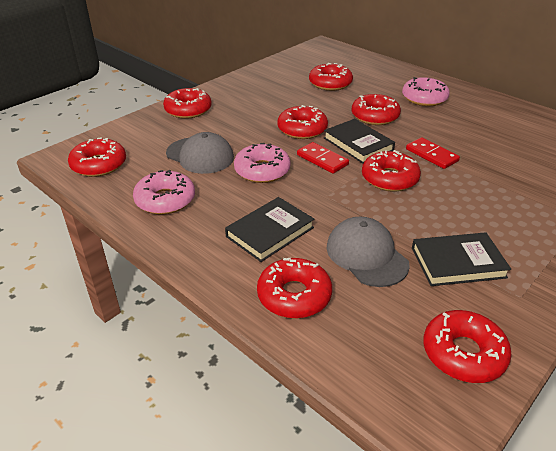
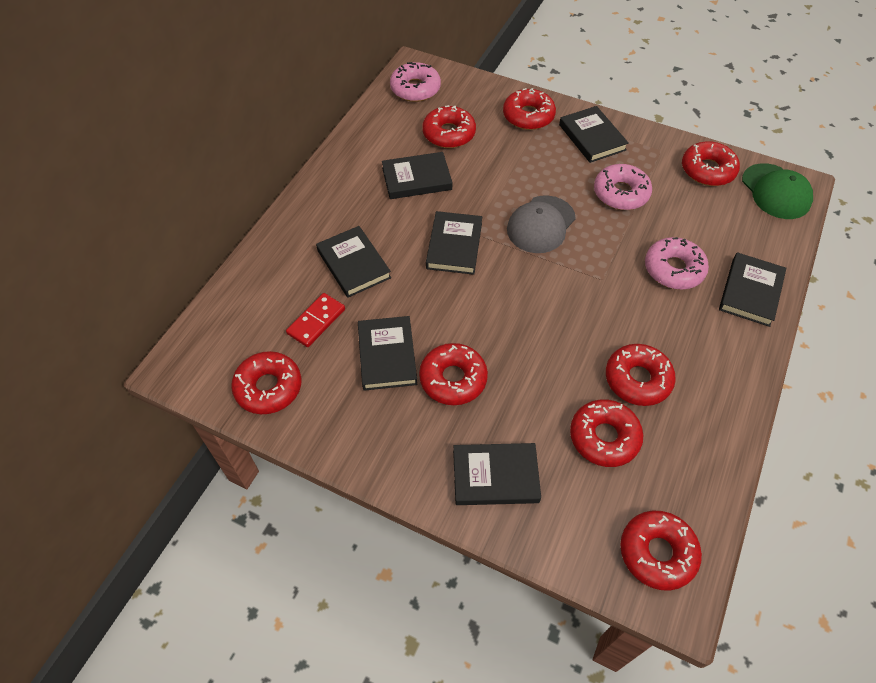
black book: 3 -> 7
green cap: 0 -> 1
grey cap: 2 -> 1
red domino: 2 -> 1

